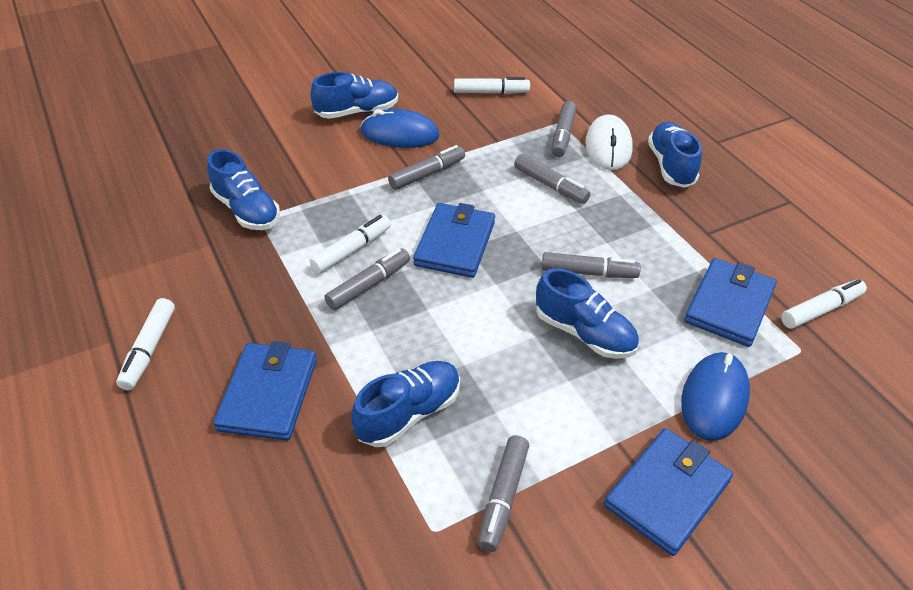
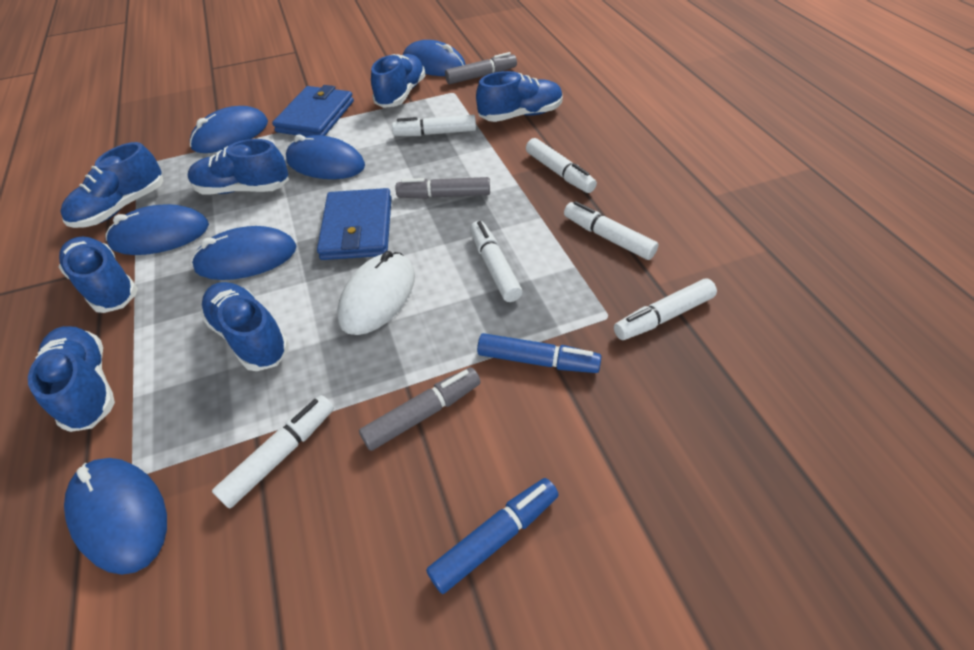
blue marker: 0 -> 2
blue mouse: 2 -> 6
blue shoe: 5 -> 7
blue wallet: 4 -> 2
grey marker: 6 -> 3
white marker: 4 -> 6

